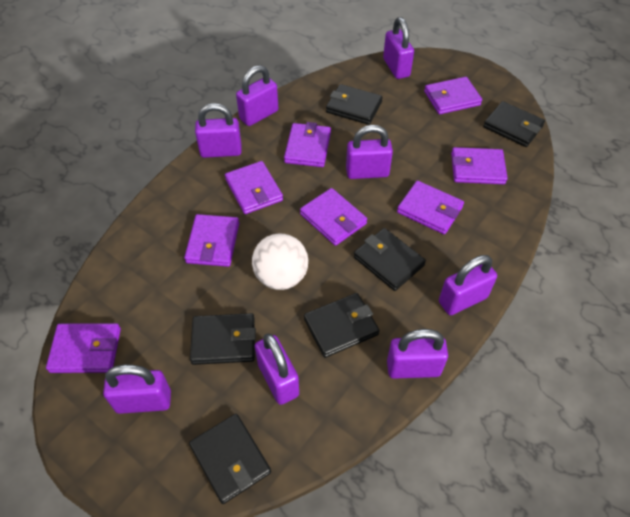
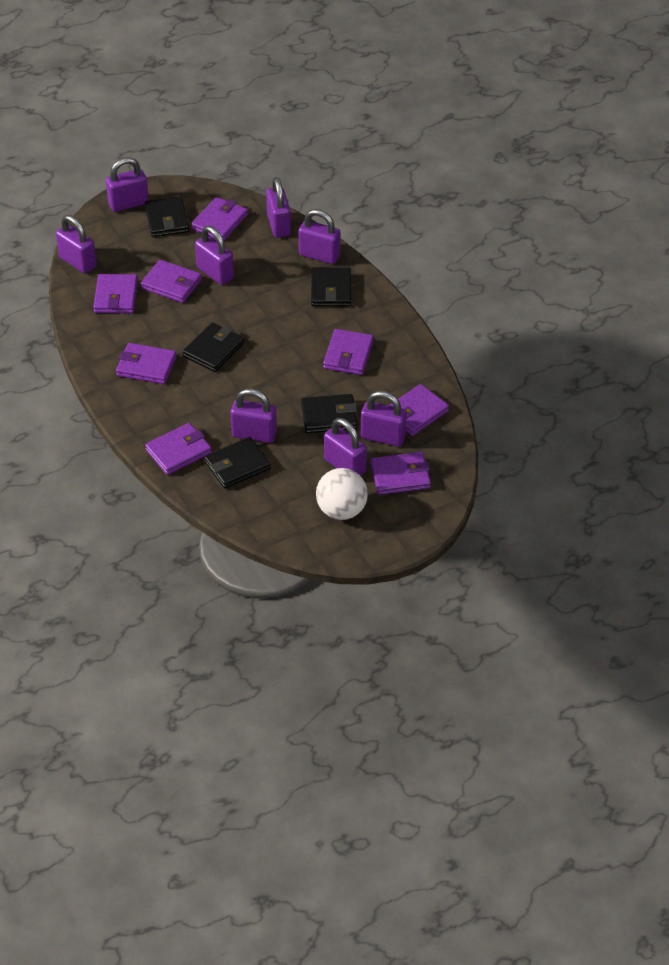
black wallet: 6 -> 5

